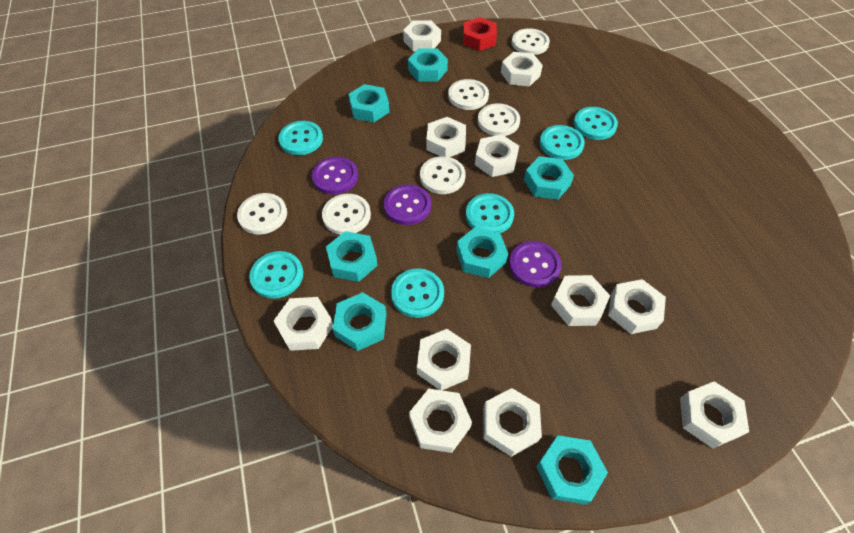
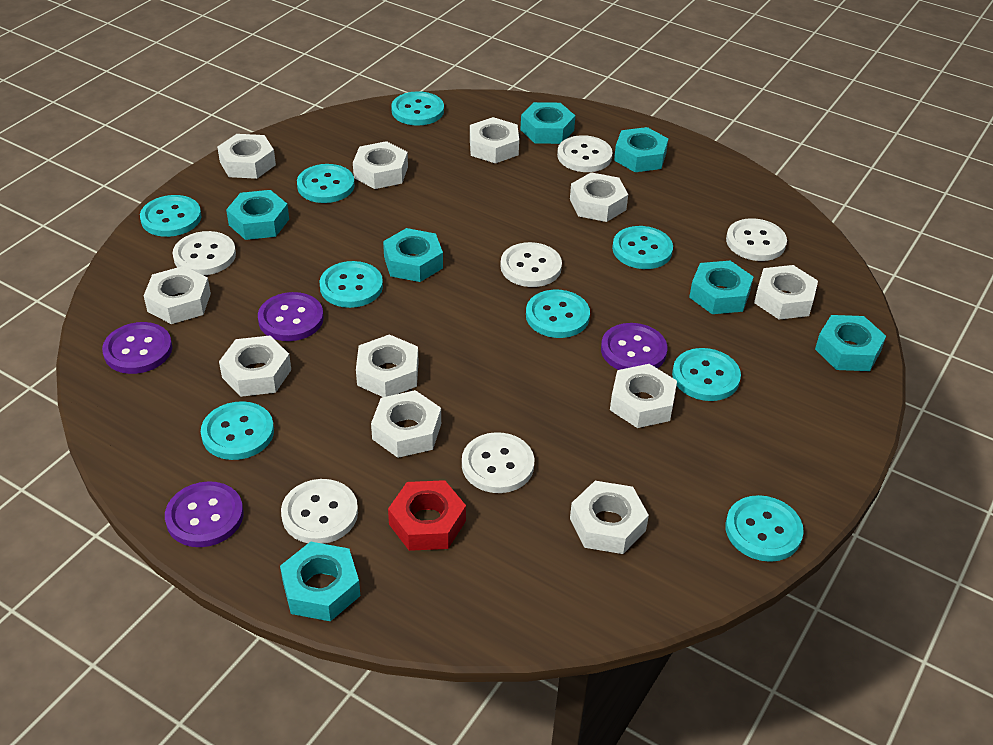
purple button: 3 -> 4
turquoise button: 6 -> 9

